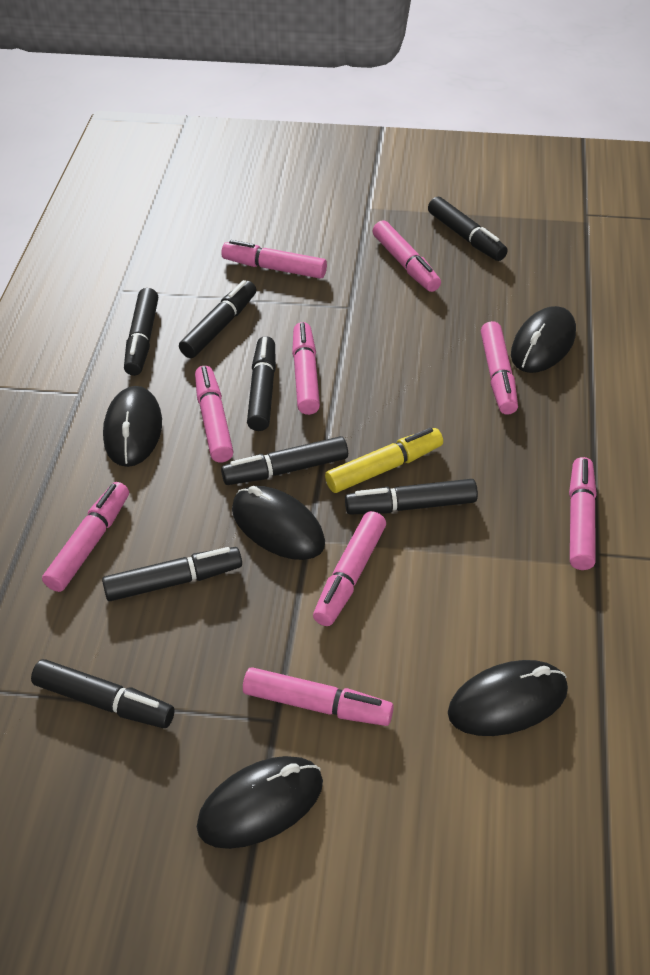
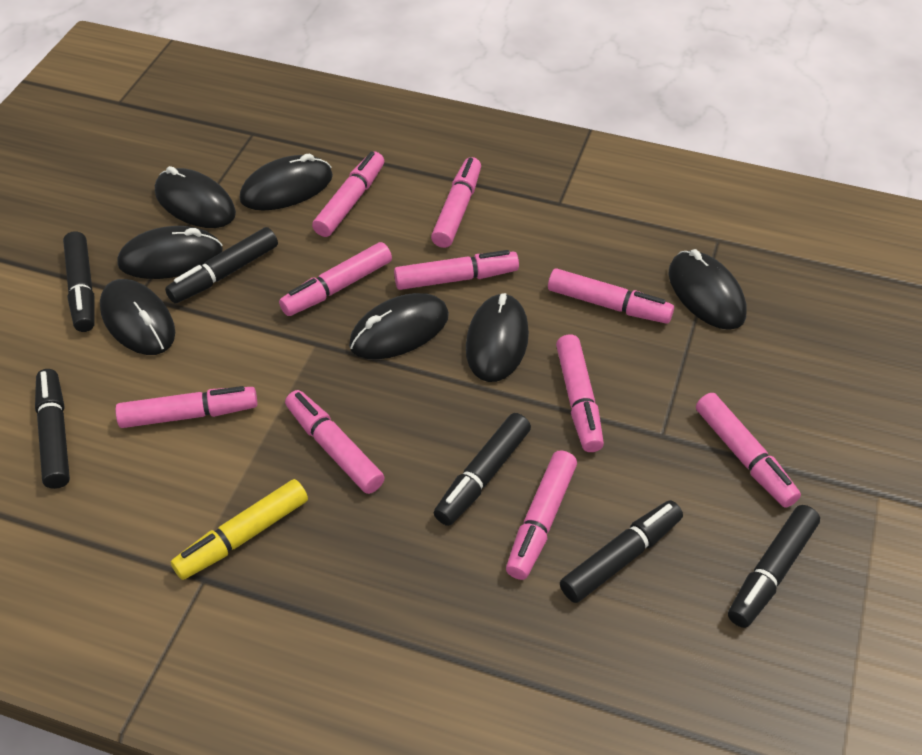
black marker: 8 -> 6
black mouse: 5 -> 7
pink marker: 9 -> 10

